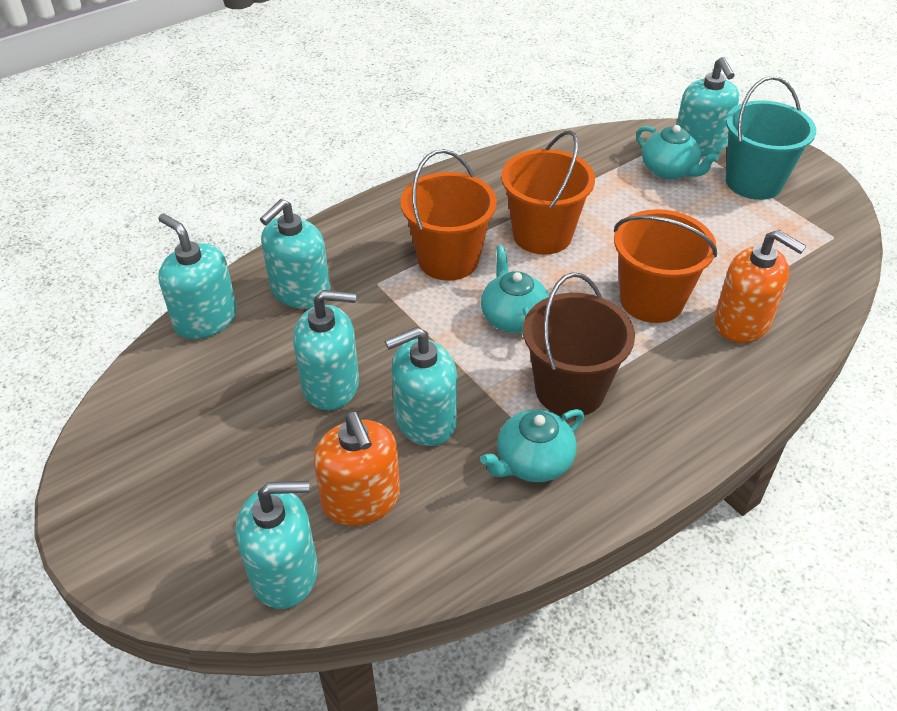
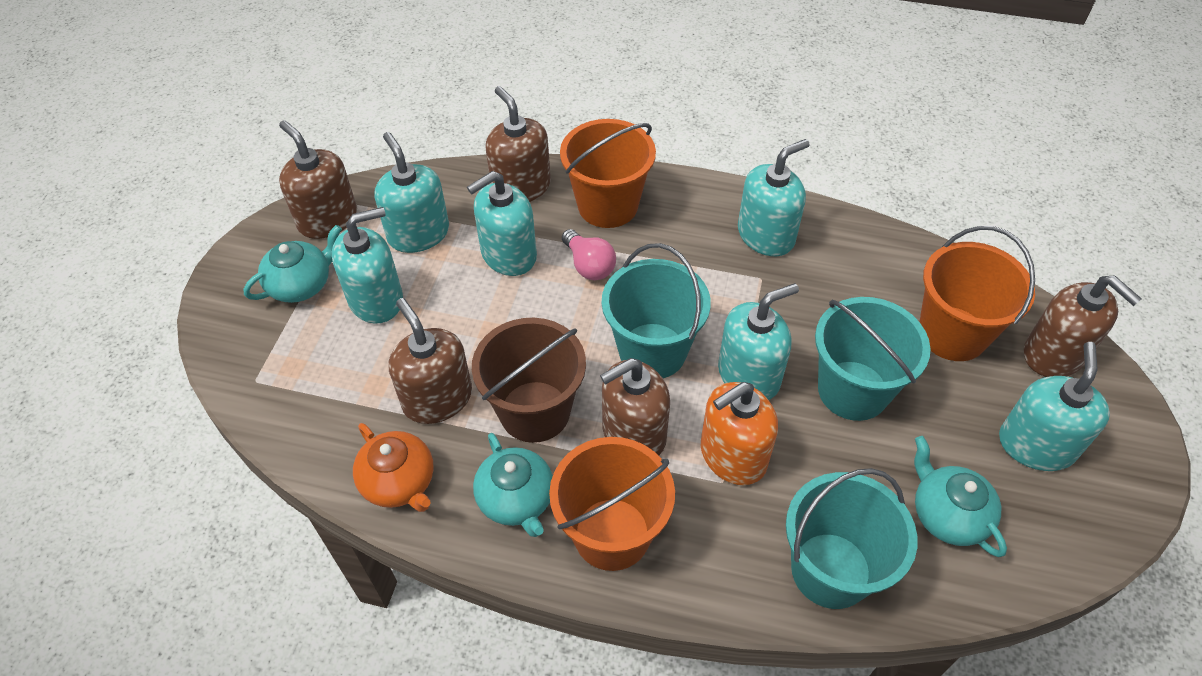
brown soap dispenser: 0 -> 5
orange soap dispenser: 2 -> 1
orange teapot: 0 -> 1
pink light bulb: 0 -> 1
turquoise bucket: 1 -> 3

